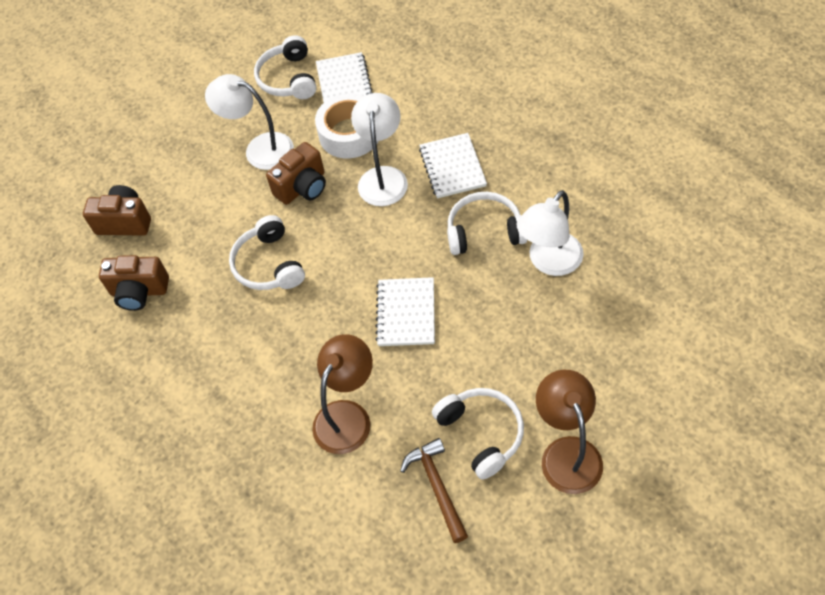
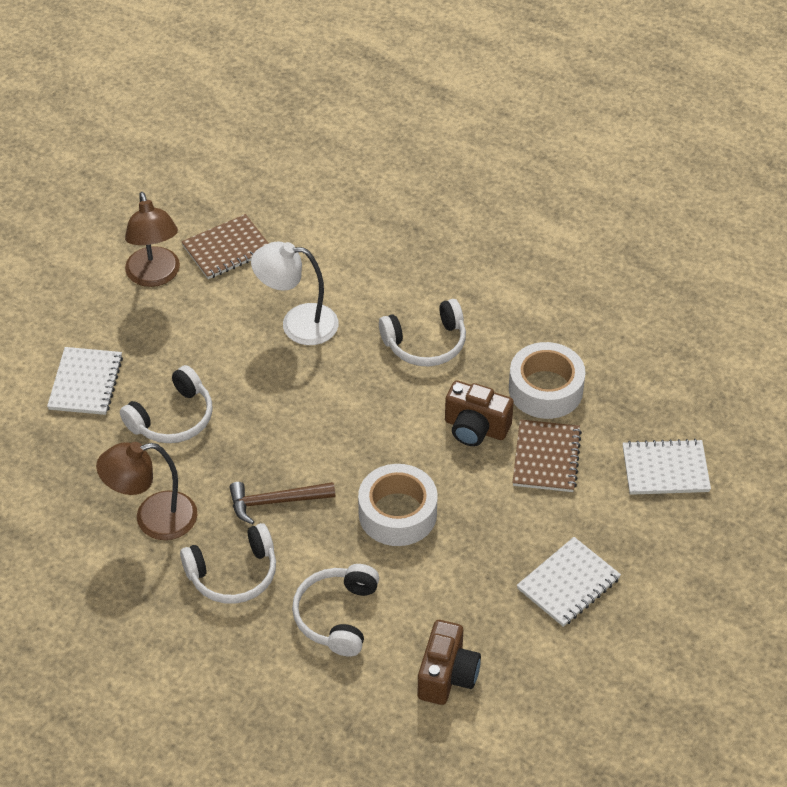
brown camera: 3 -> 2
brown notebook: 0 -> 2
white lamp: 3 -> 1
white tape: 1 -> 2

